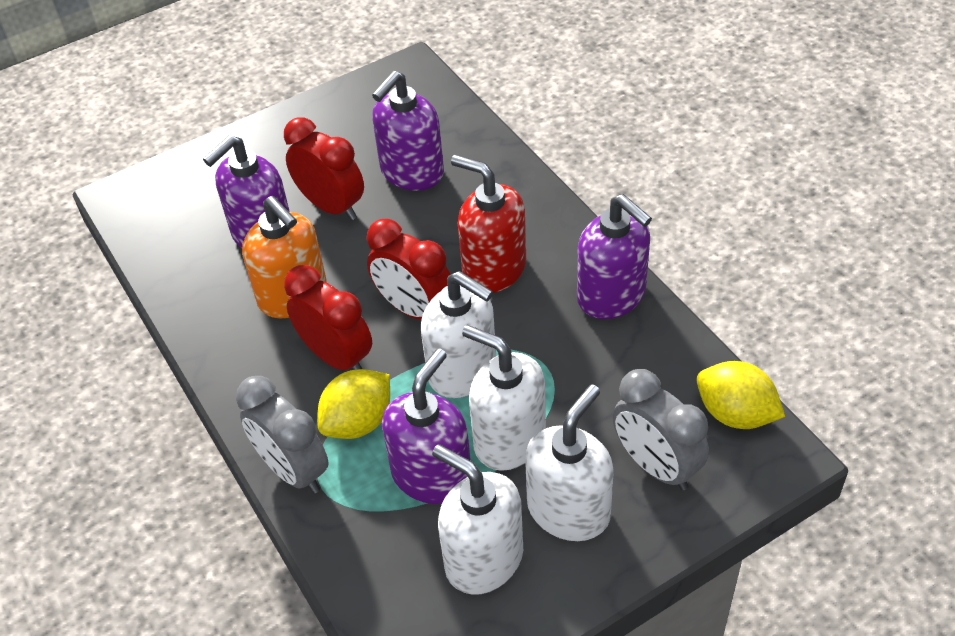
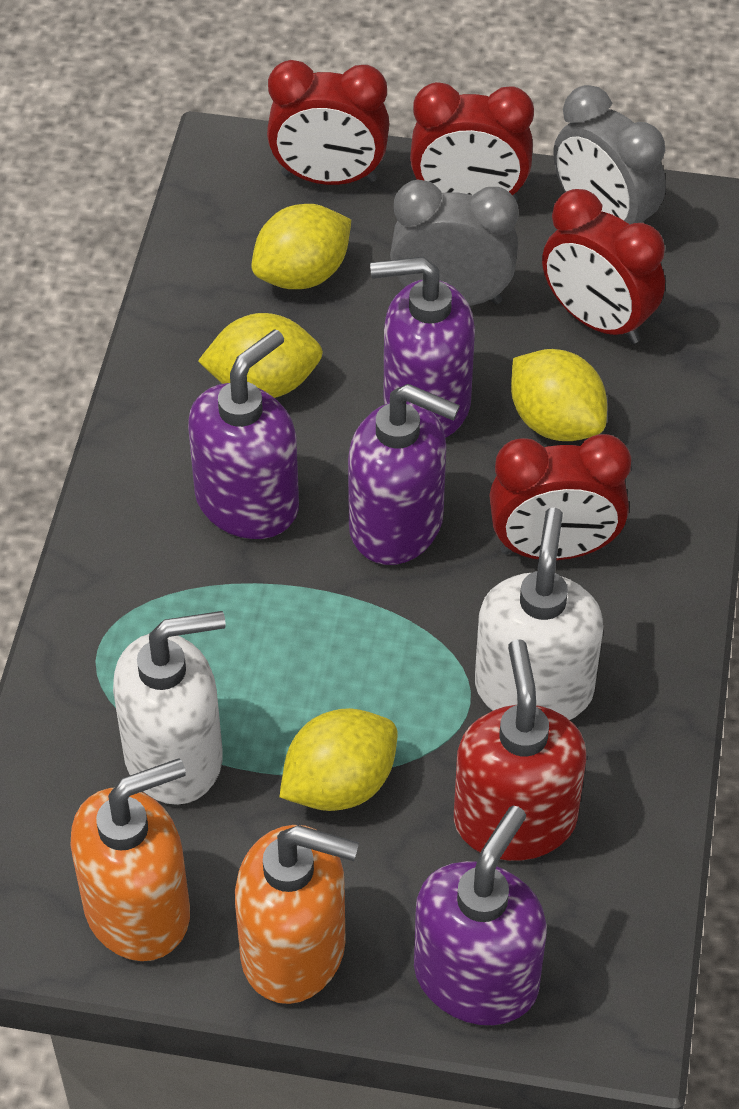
orange soap dispenser: 1 -> 2
red clock: 3 -> 4
white soap dispenser: 4 -> 2
yellow lemon: 2 -> 4

